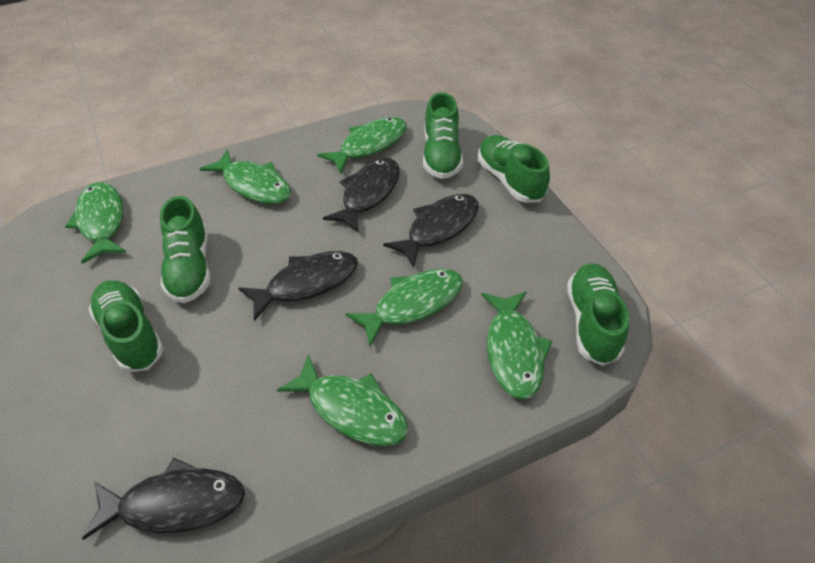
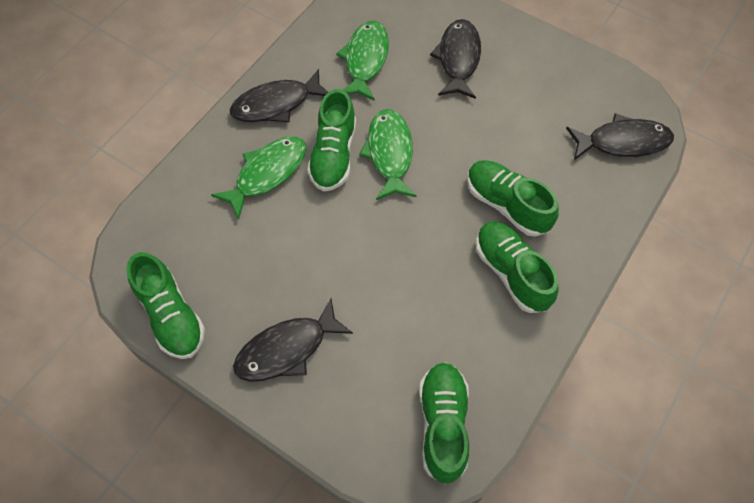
green fish: 6 -> 3

